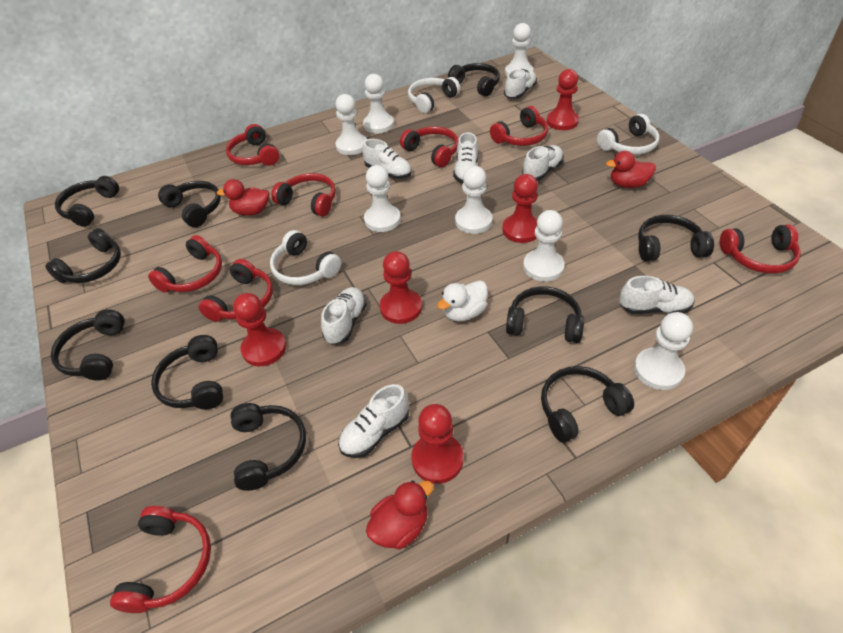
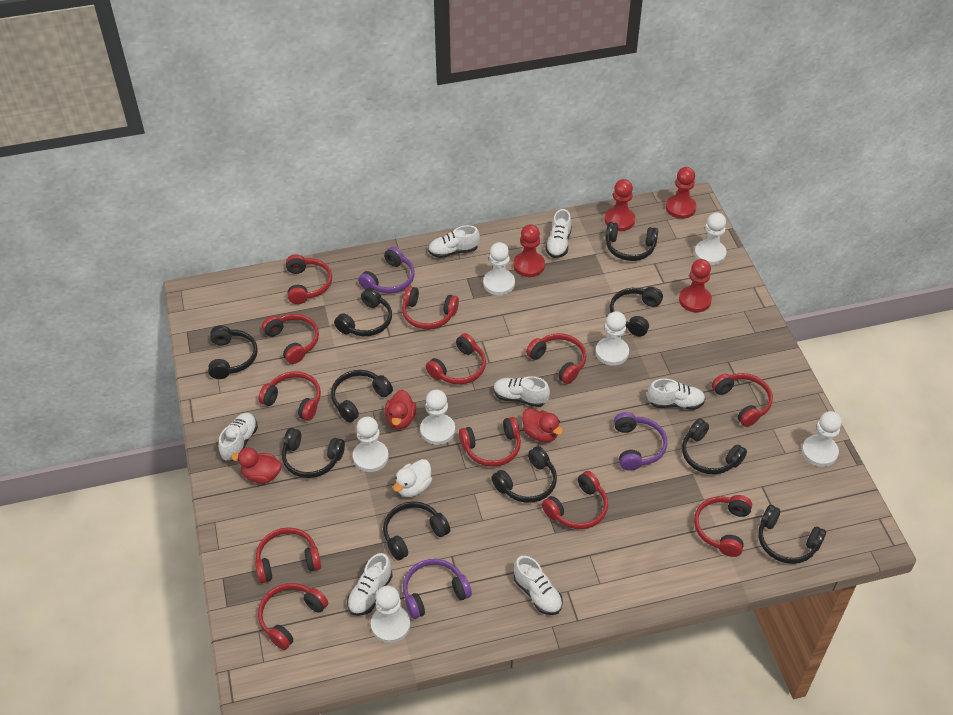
purple headphones: 0 -> 3
red headphones: 8 -> 12
red pawn: 5 -> 4
white headphones: 3 -> 0

